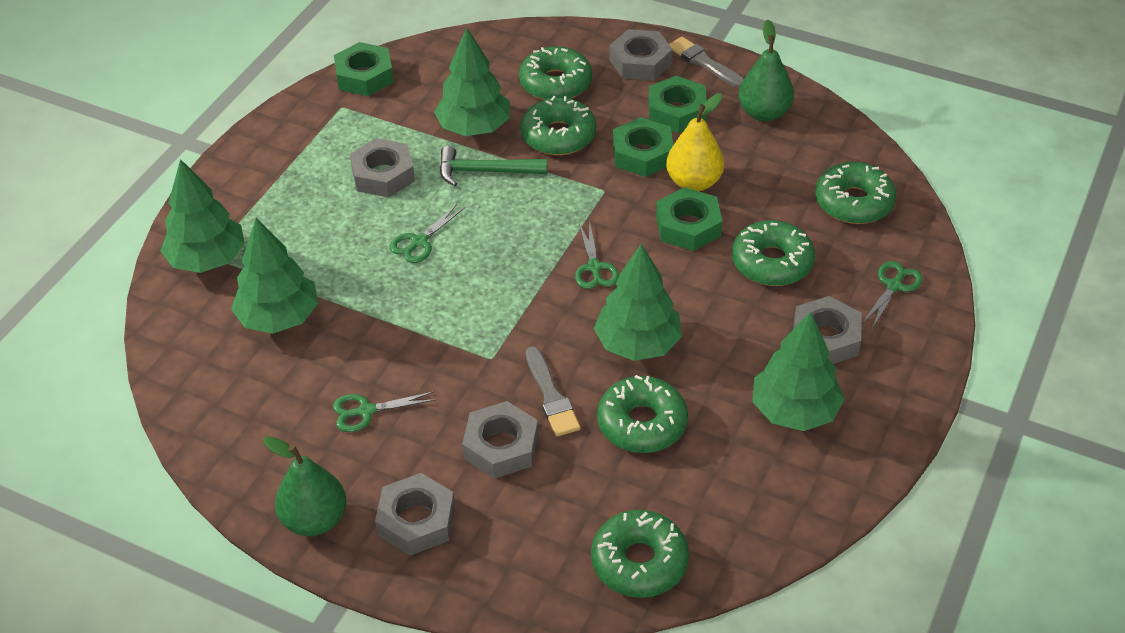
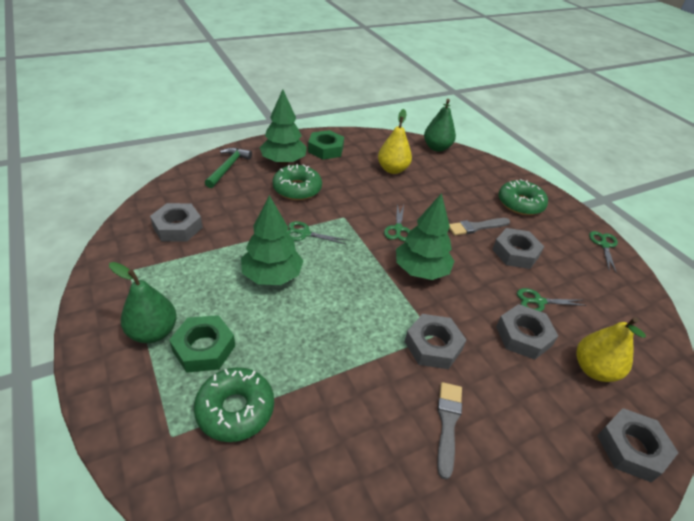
green donut: 6 -> 3
green nut: 4 -> 2
green tree: 5 -> 3
yellow pear: 1 -> 2

